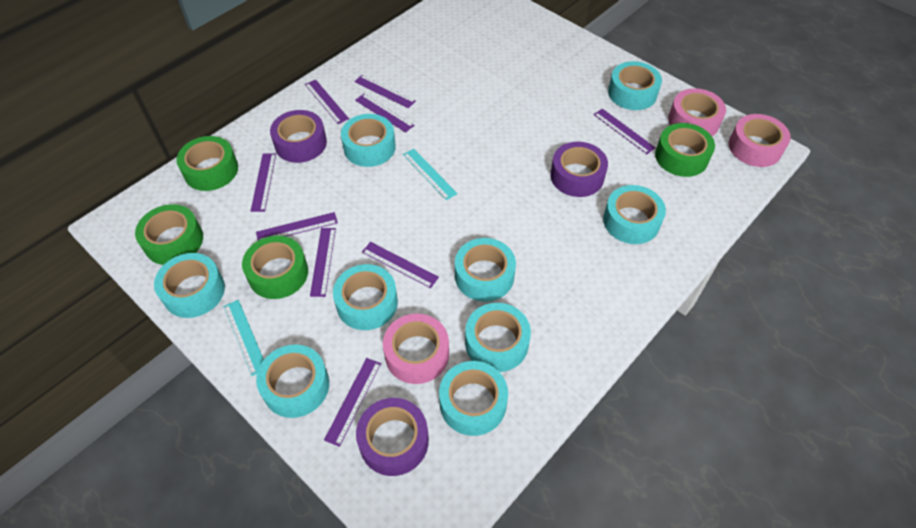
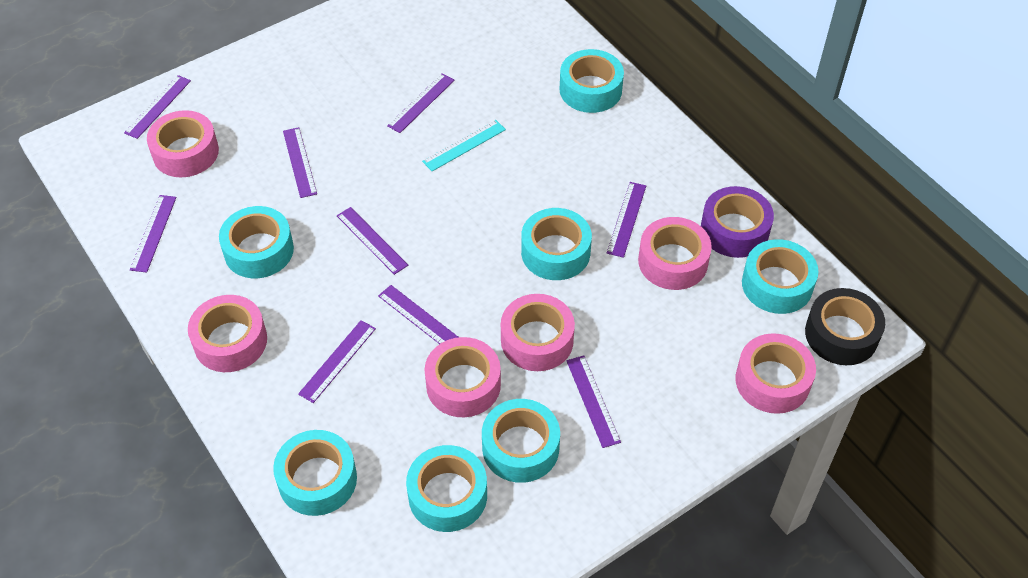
black tape: 0 -> 1
green tape: 4 -> 0
pink tape: 3 -> 6
purple tape: 3 -> 1
turquoise ruler: 2 -> 1
turquoise tape: 9 -> 7

